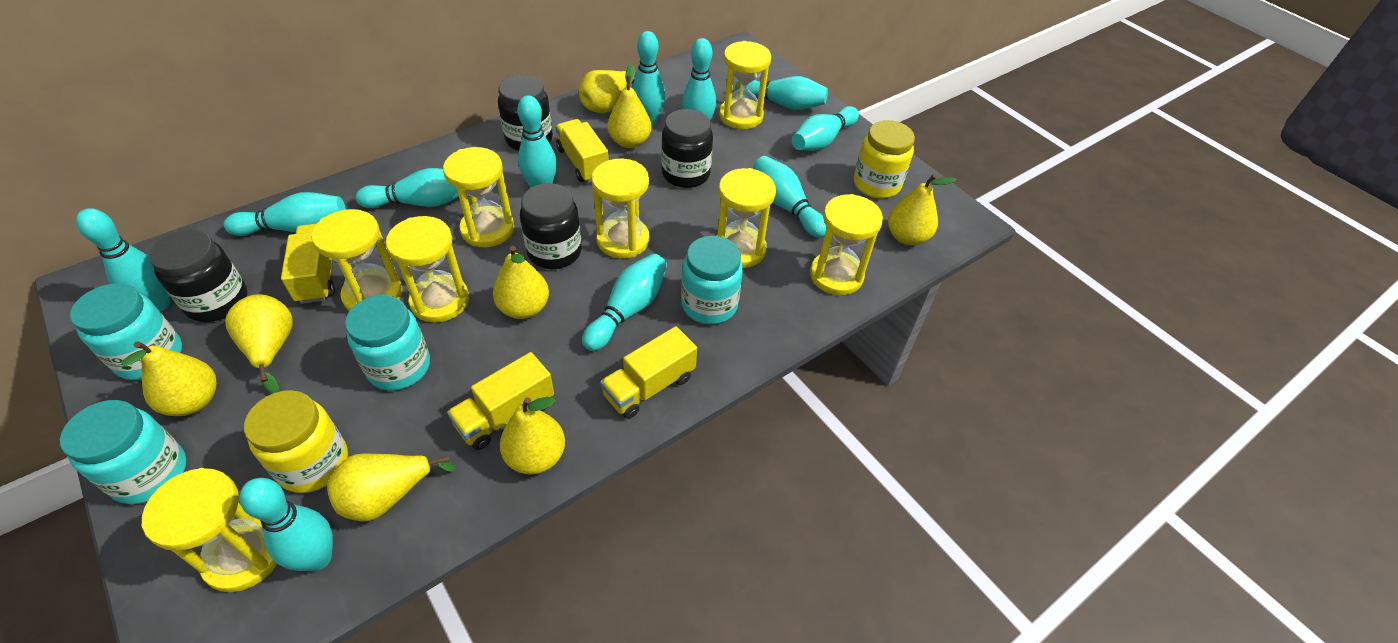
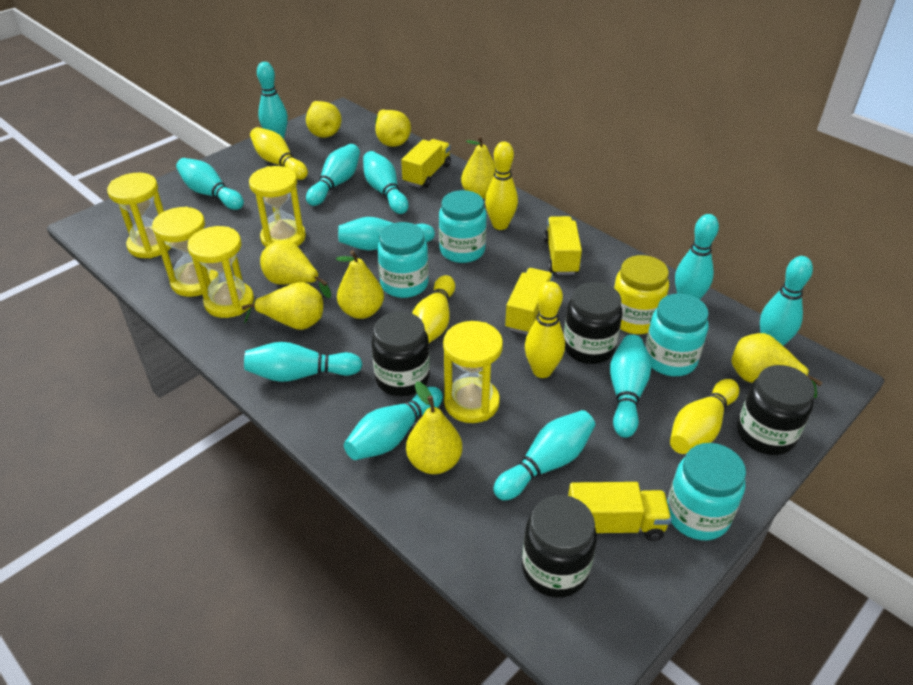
yellow bowling pin: 0 -> 5
yellow hourglass: 8 -> 5
yellow jar: 2 -> 1

